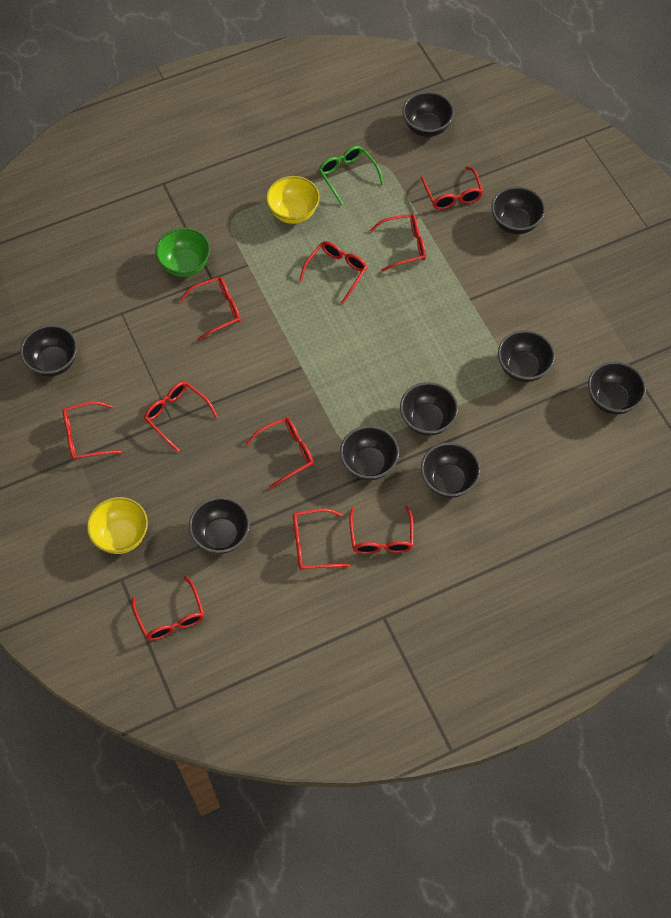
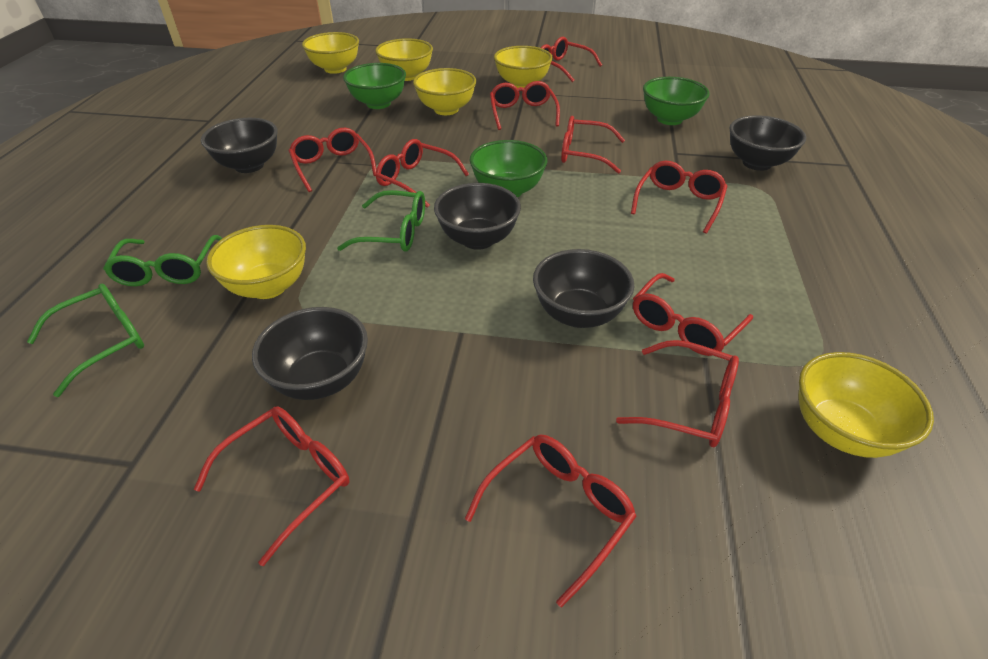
black bowl: 9 -> 5
green bowl: 1 -> 3
green glasses: 1 -> 3
yellow bowl: 2 -> 6

